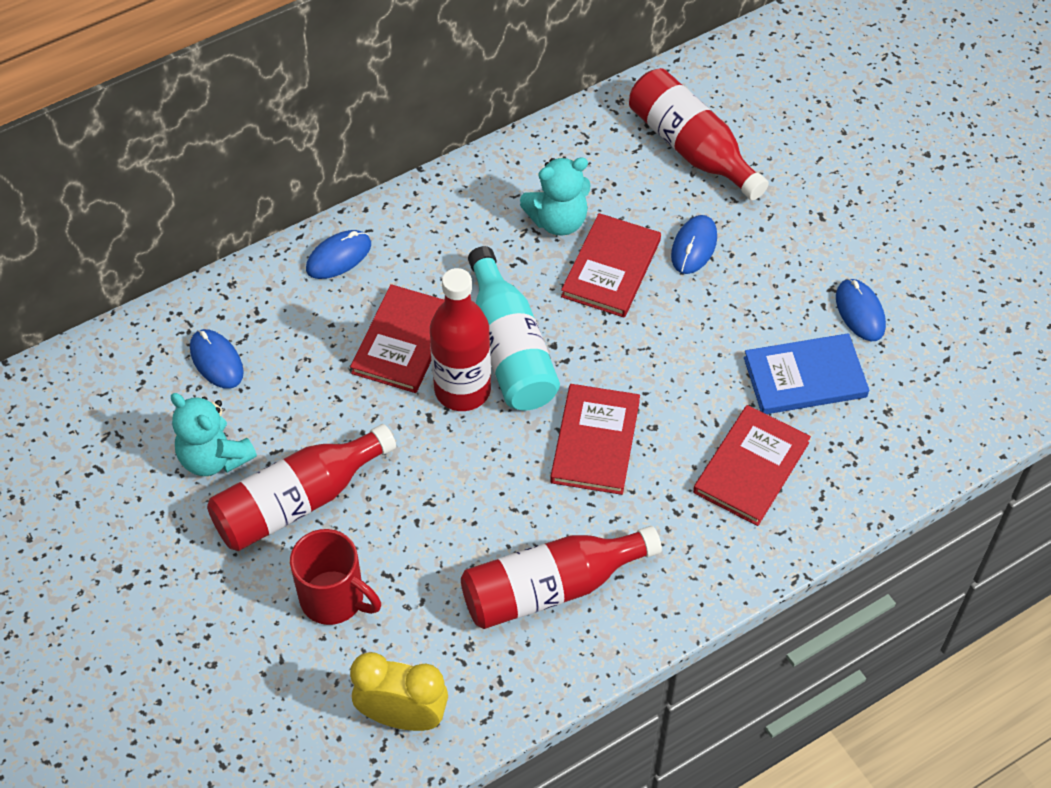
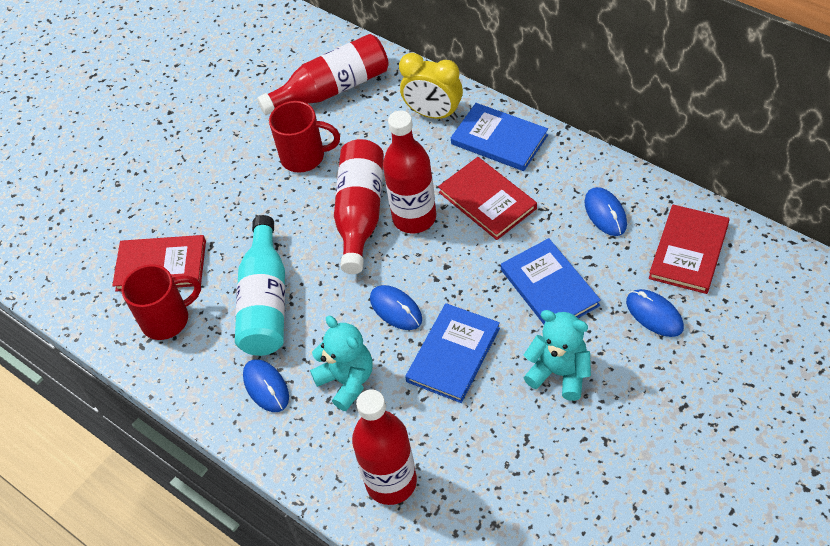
blue book: 1 -> 3
red book: 4 -> 3
red mug: 1 -> 2

